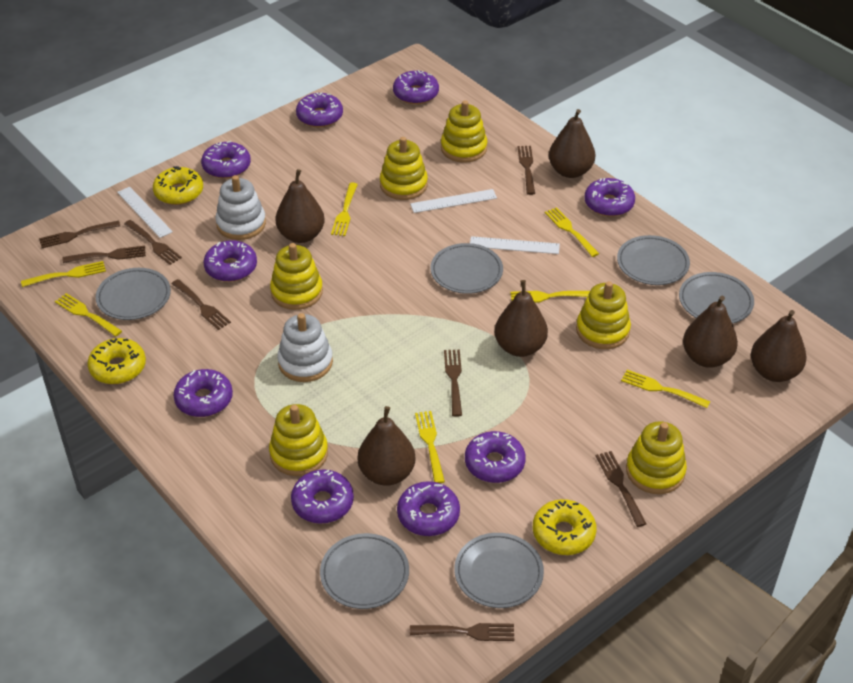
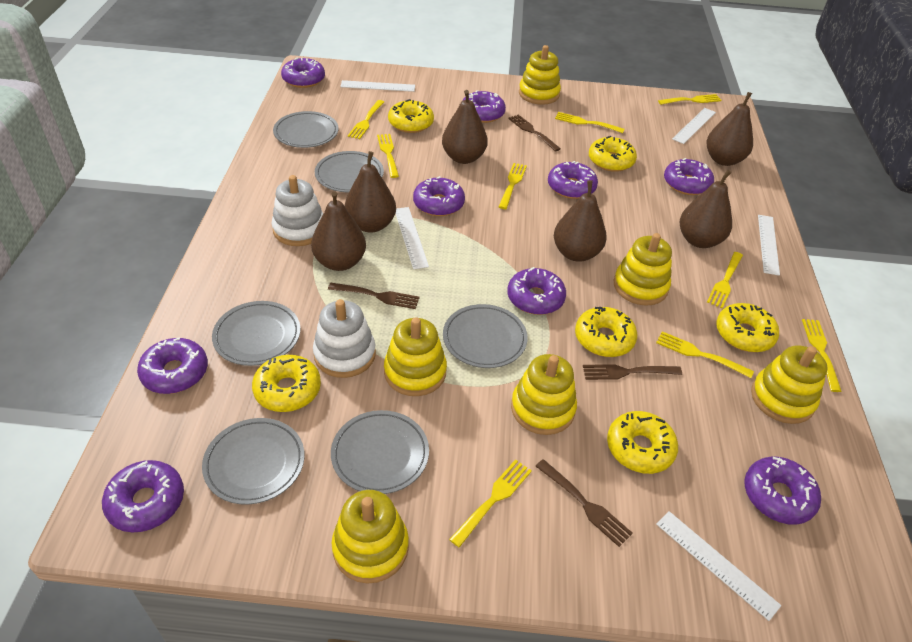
brown fork: 8 -> 4
white ruler: 3 -> 5
yellow donut: 3 -> 6
yellow fork: 7 -> 9

